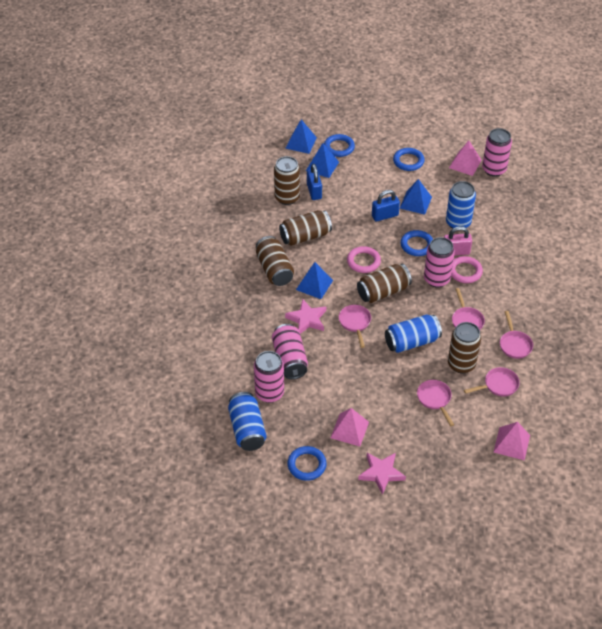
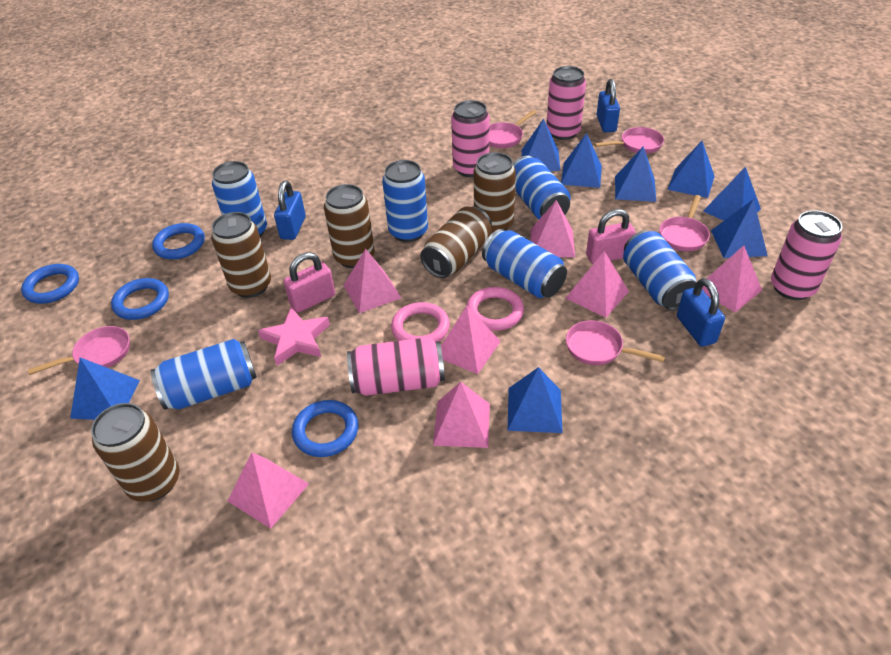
blue can: 3 -> 6
blue padlock: 2 -> 3
blue pyramid: 4 -> 8
pink padlock: 1 -> 2
pink pyramid: 3 -> 7
pink star: 2 -> 1

